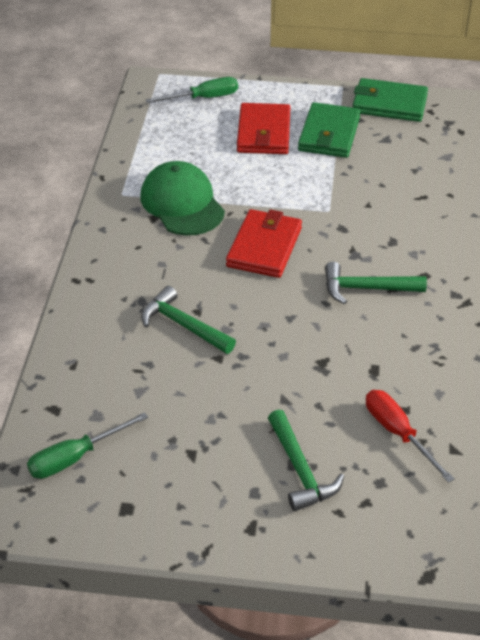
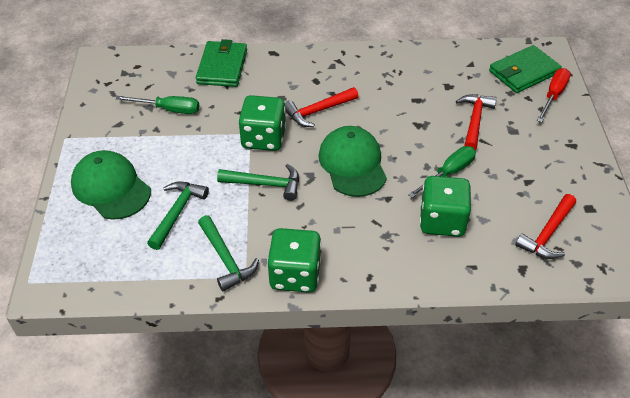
green cap: 1 -> 2
green dice: 0 -> 3
red hammer: 0 -> 3
red wallet: 2 -> 0

